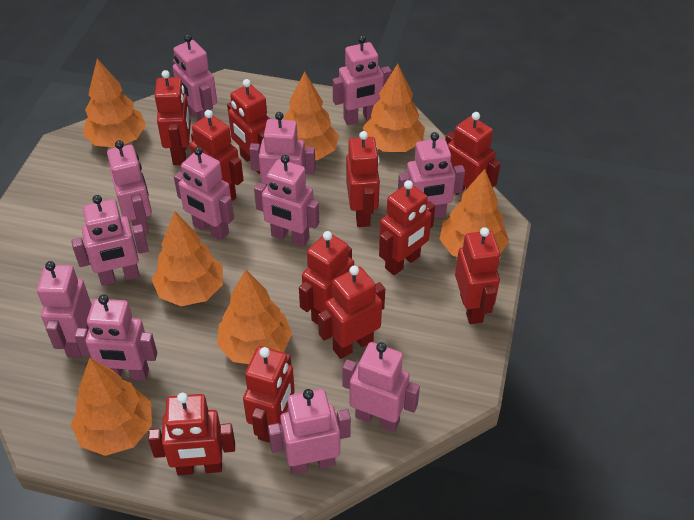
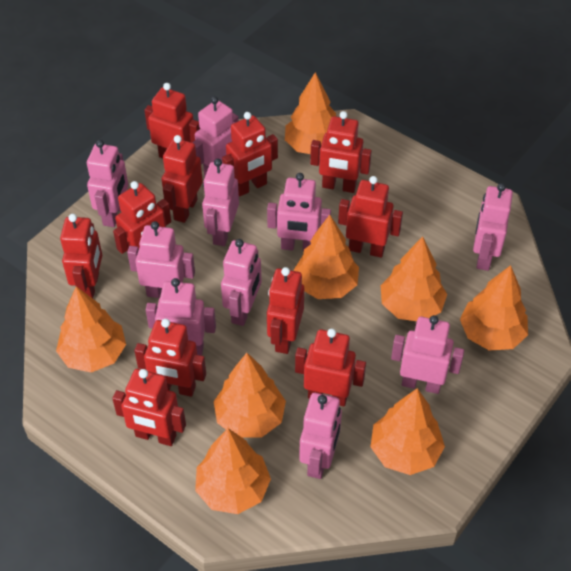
orange tree: 7 -> 8
pink robot: 12 -> 10

